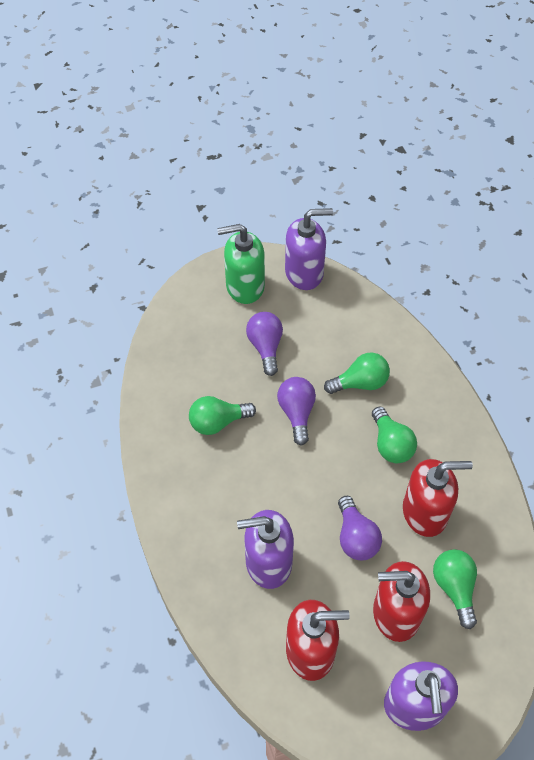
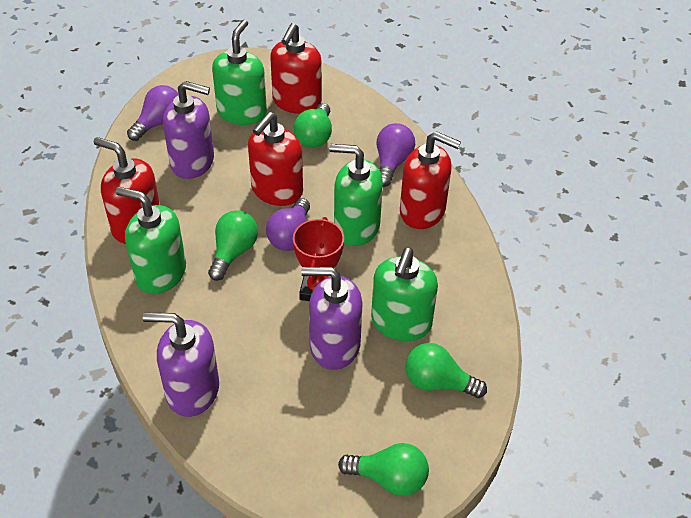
green soap dispenser: 1 -> 4
red soap dispenser: 3 -> 4
red trophy: 0 -> 1

